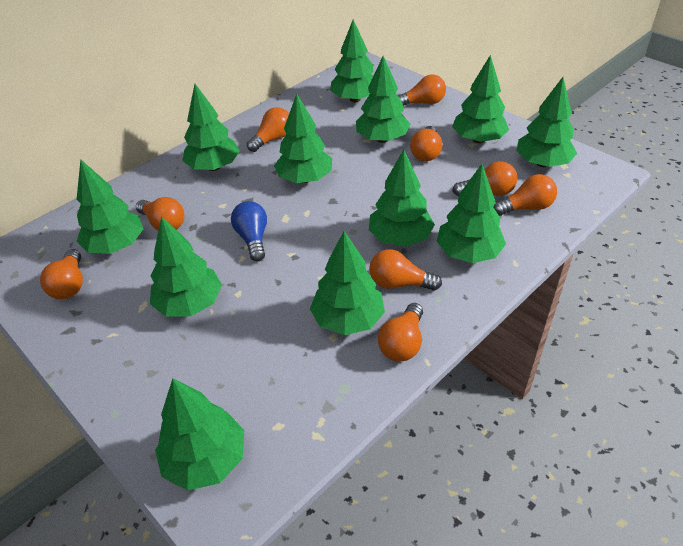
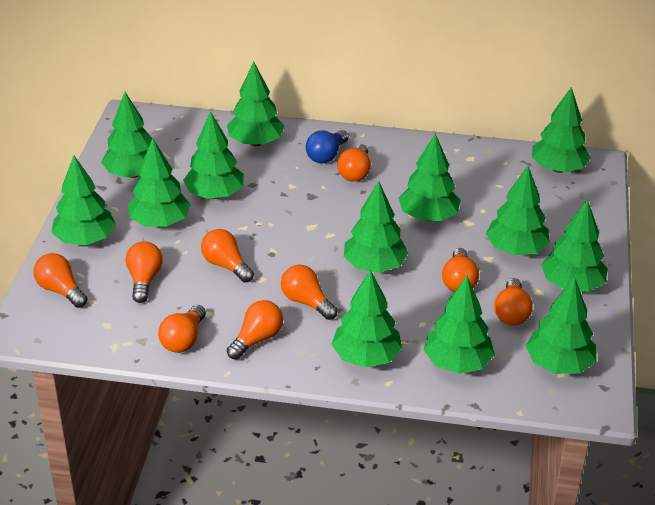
green tree: 12 -> 13

